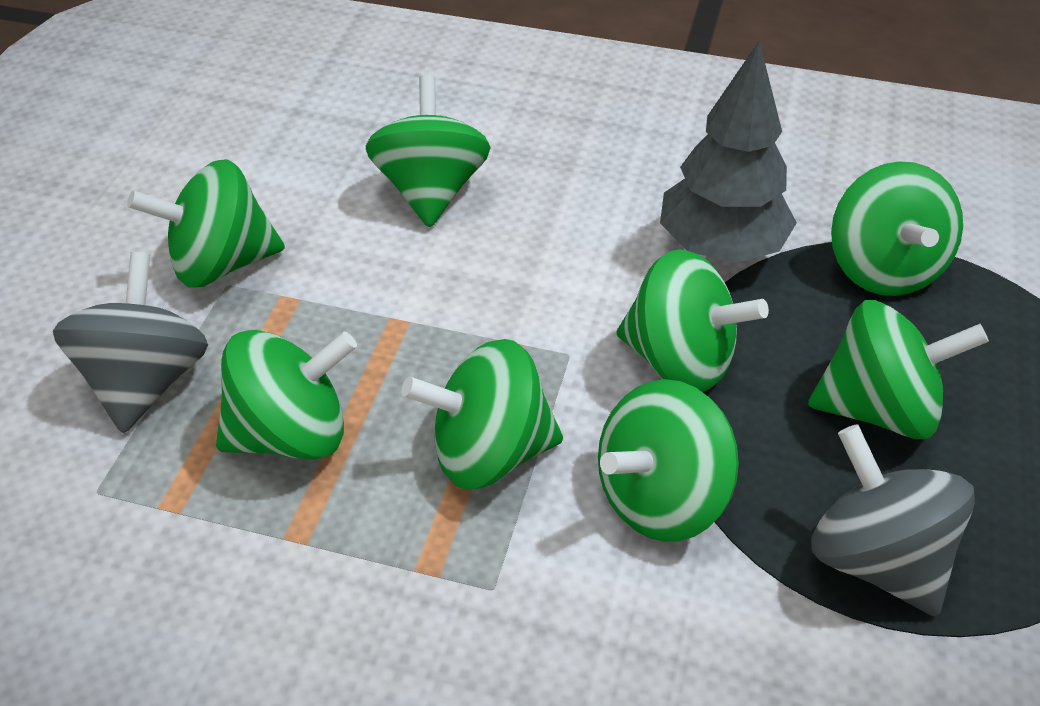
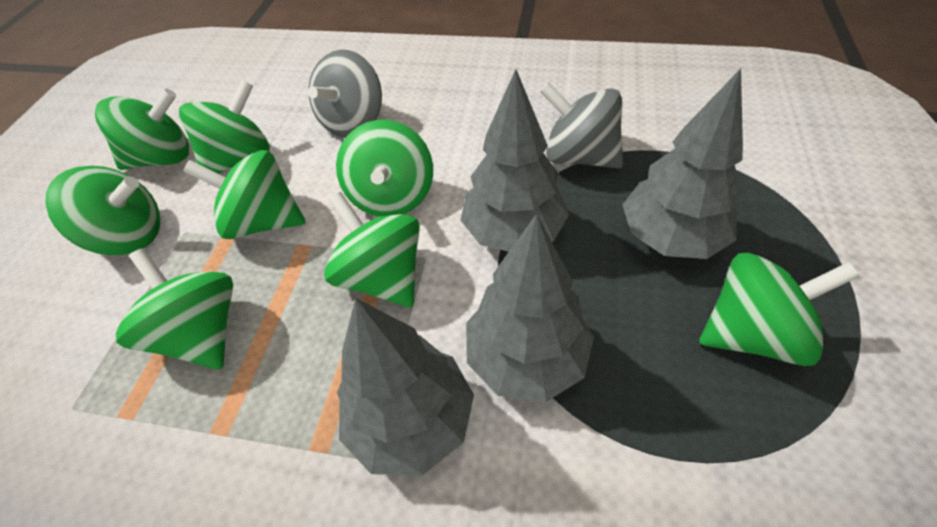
grey tree: 1 -> 4

